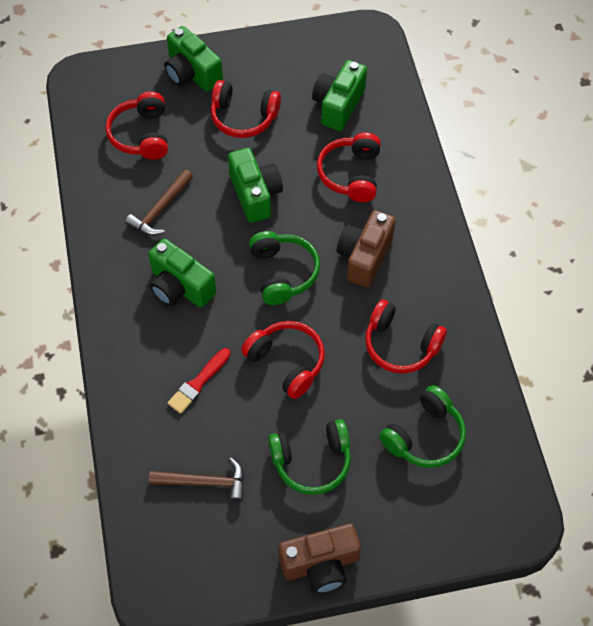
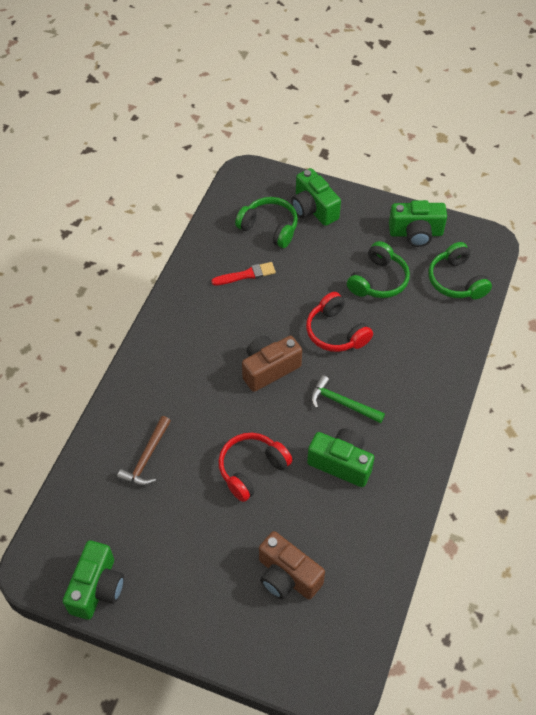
brown hammer: 2 -> 1
green hammer: 0 -> 1
red headphones: 5 -> 2

